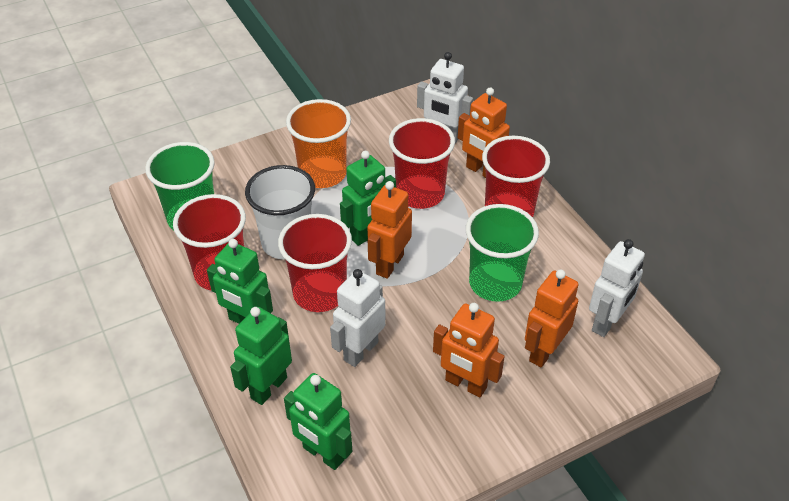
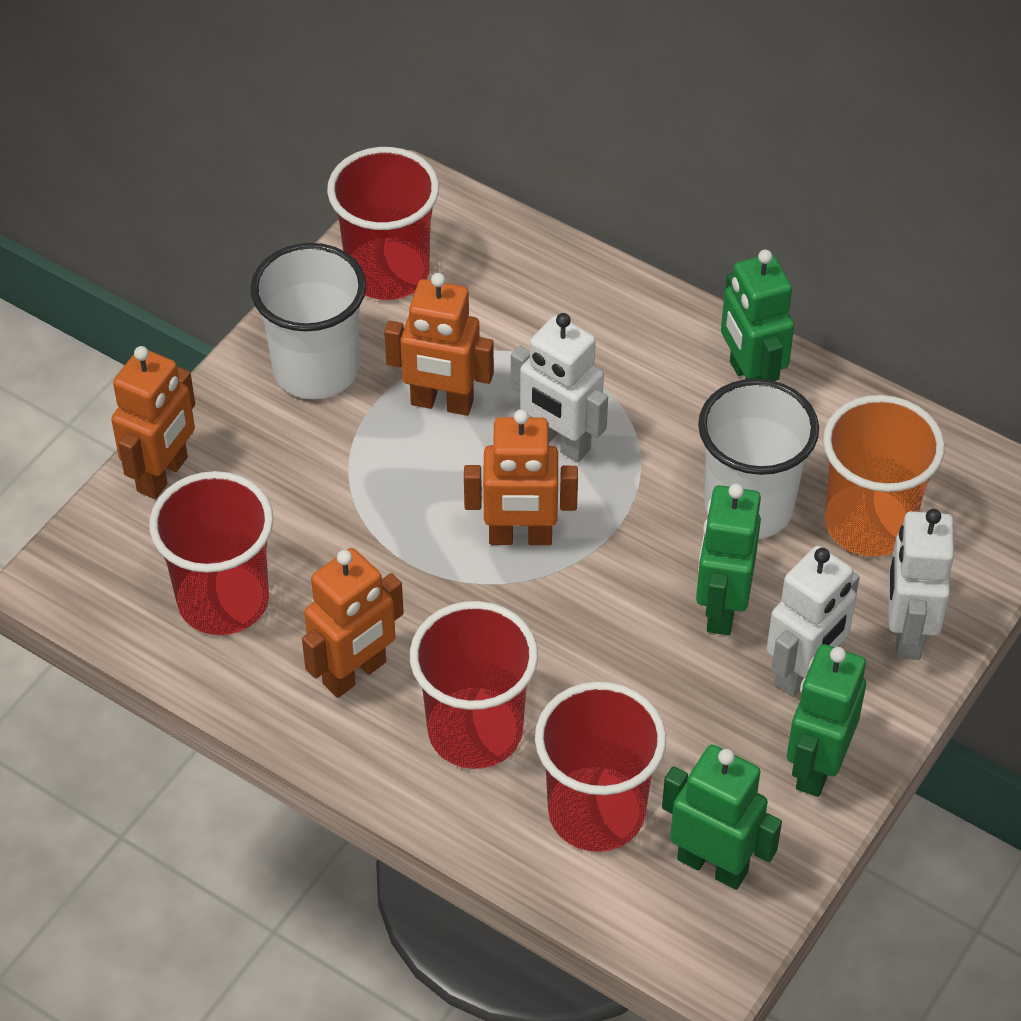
green cup: 2 -> 0
white cup: 1 -> 2

